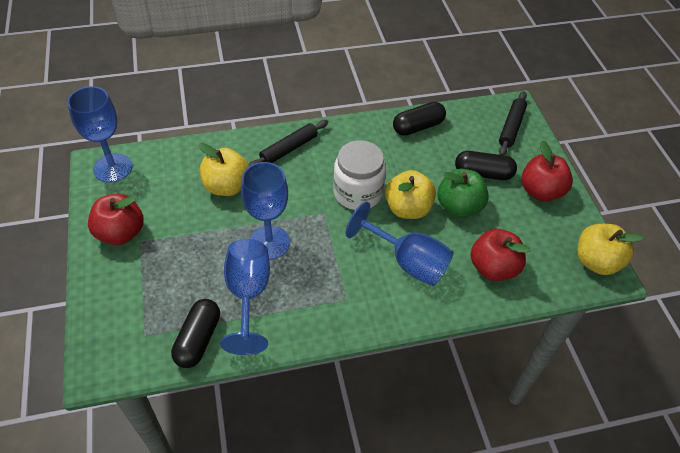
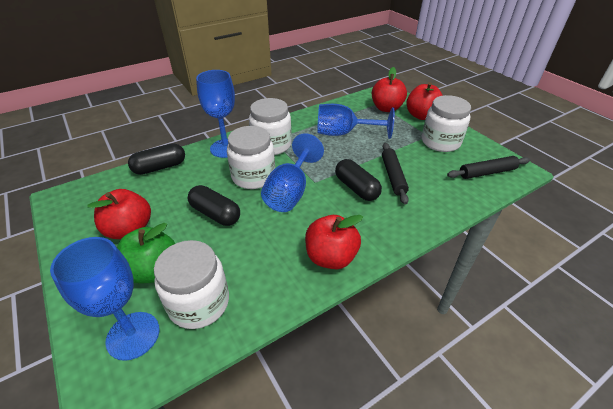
red apple: 3 -> 4
white jar: 1 -> 4
yellow apple: 3 -> 0

